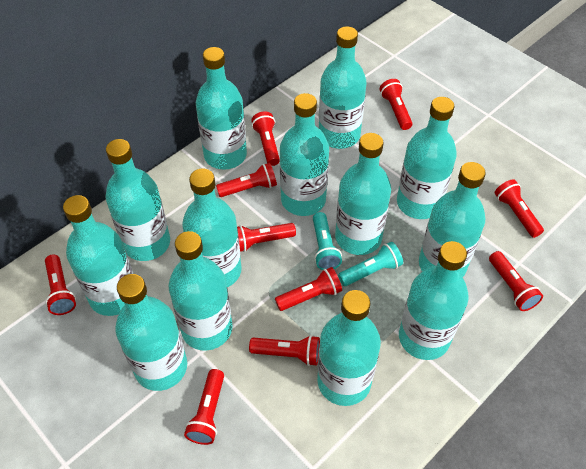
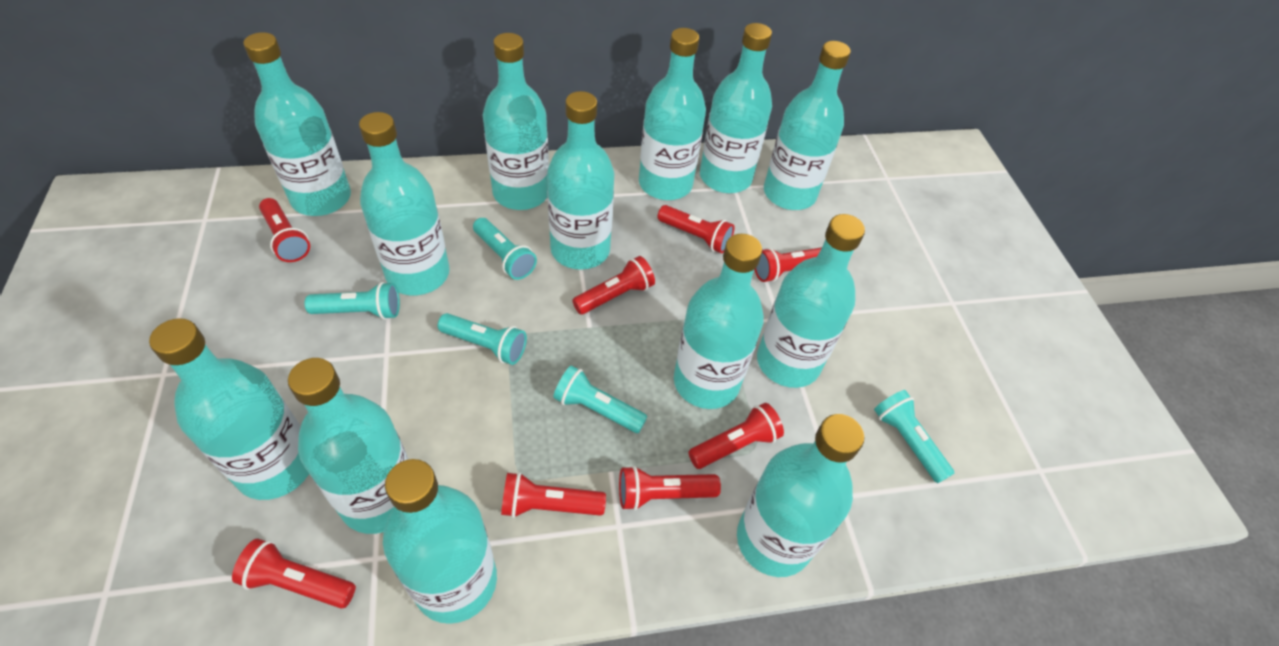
red flashlight: 10 -> 8
turquoise flashlight: 2 -> 5

